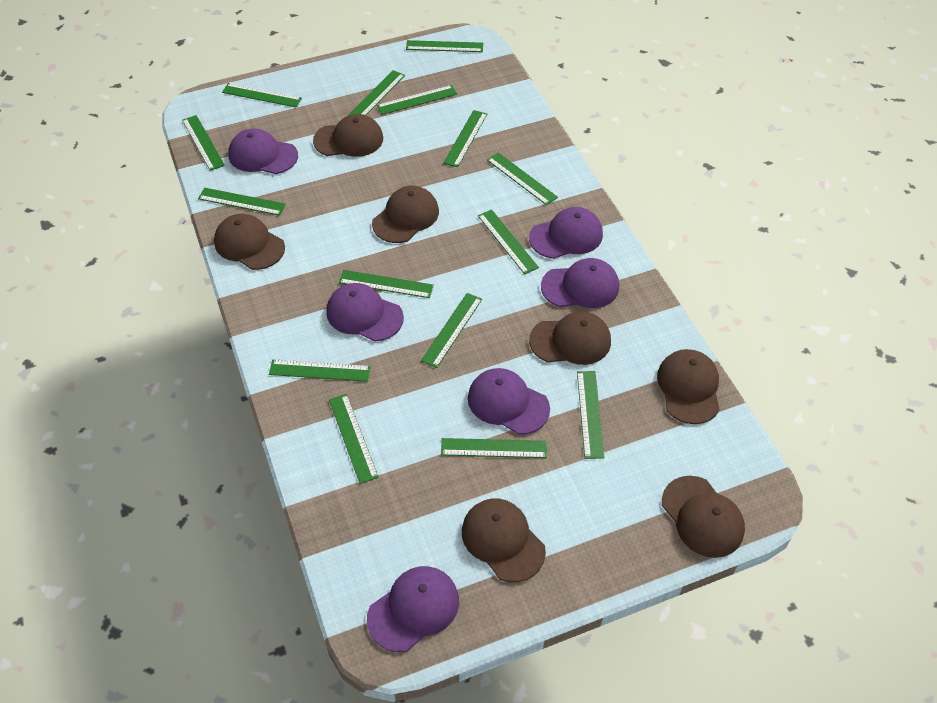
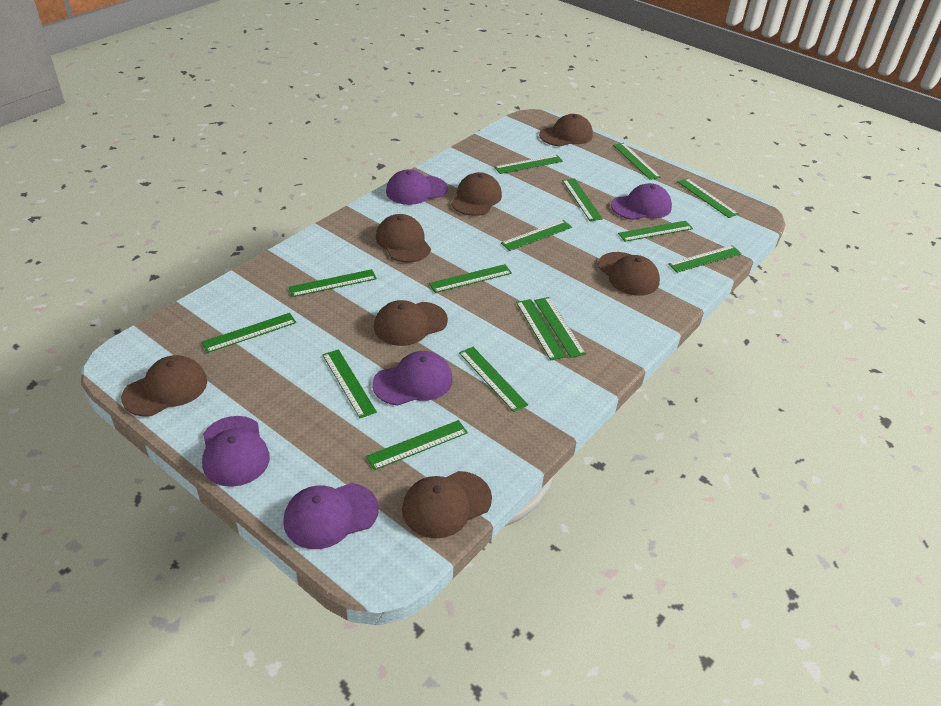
purple cap: 6 -> 5

